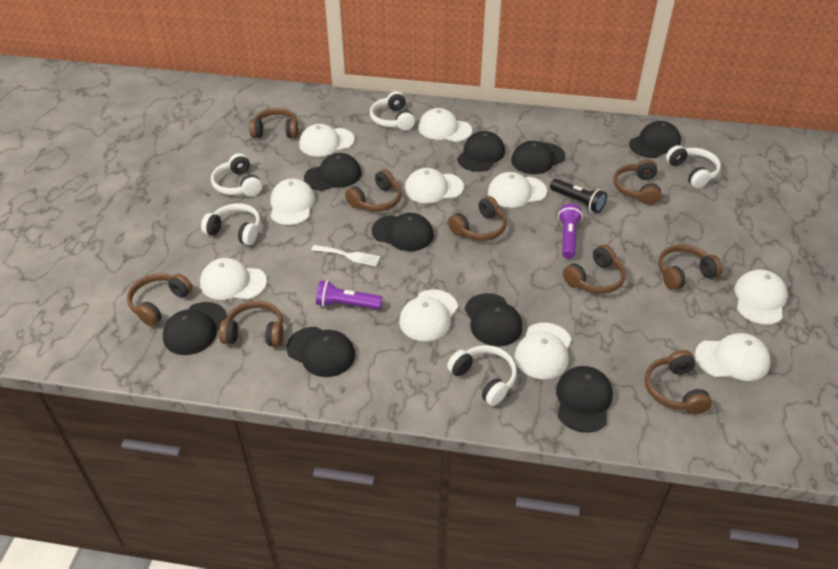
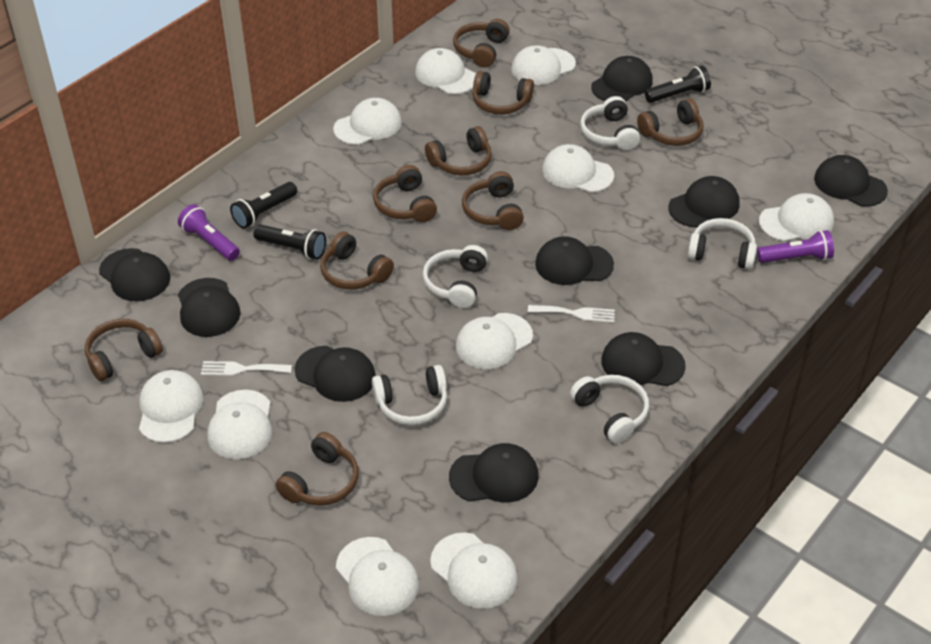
black flashlight: 1 -> 3
white fork: 1 -> 2

